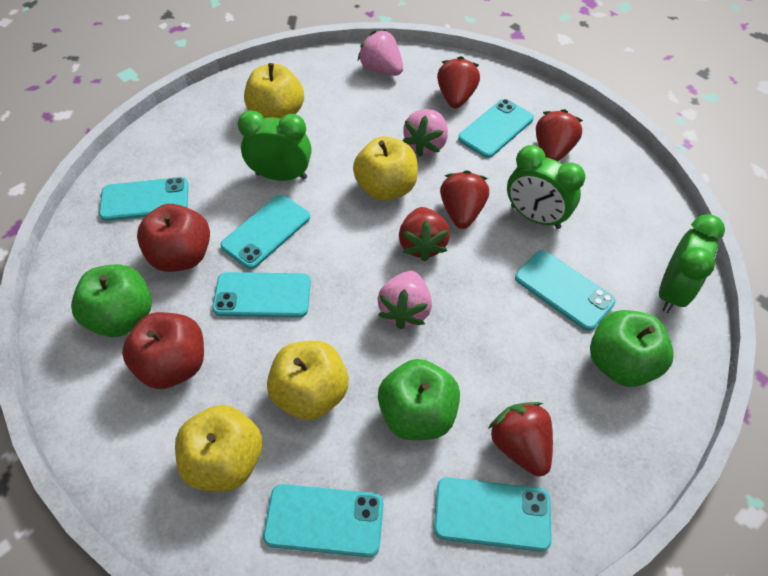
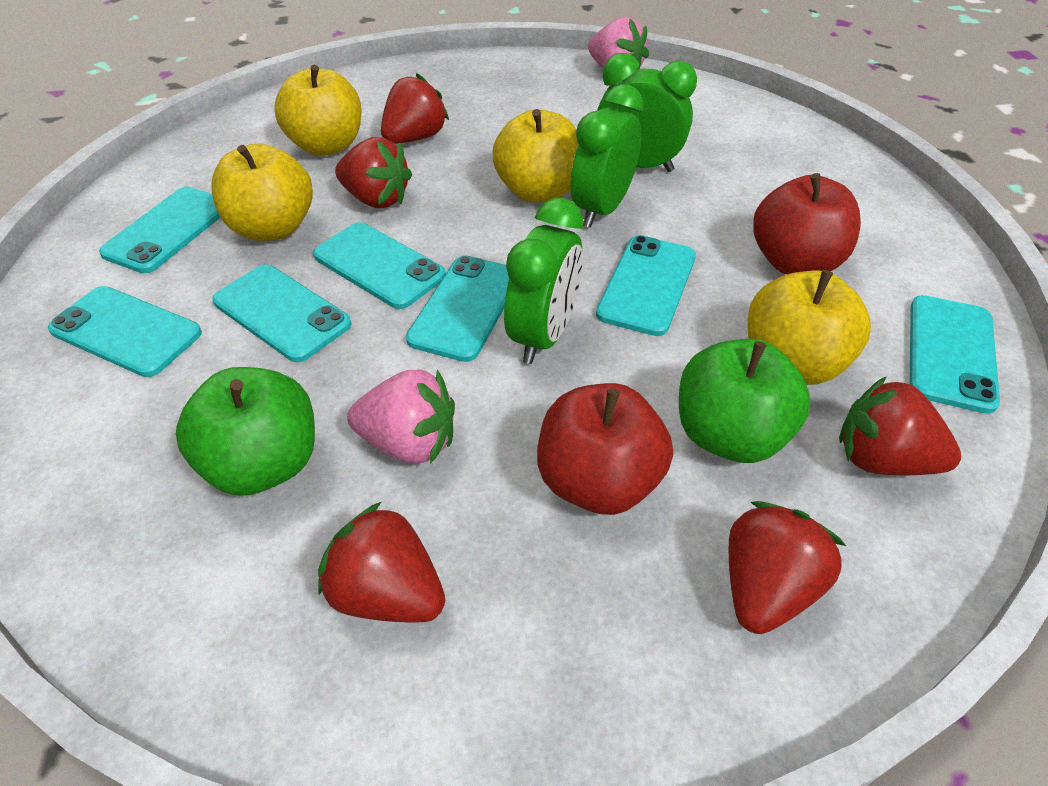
green apple: 3 -> 2
pink strawberry: 3 -> 2

